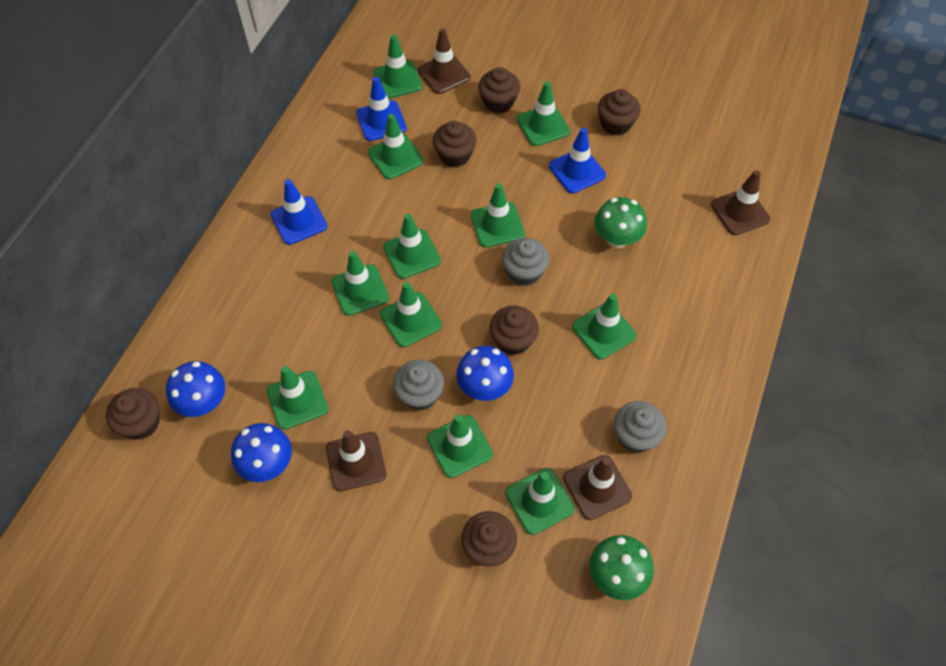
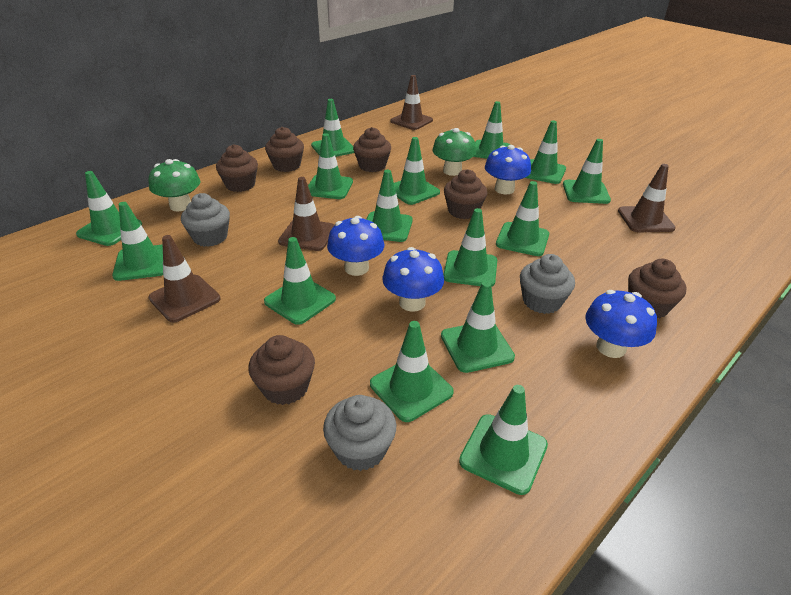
blue mushroom: 3 -> 4
blue traffic cone: 3 -> 0
green traffic cone: 11 -> 15

